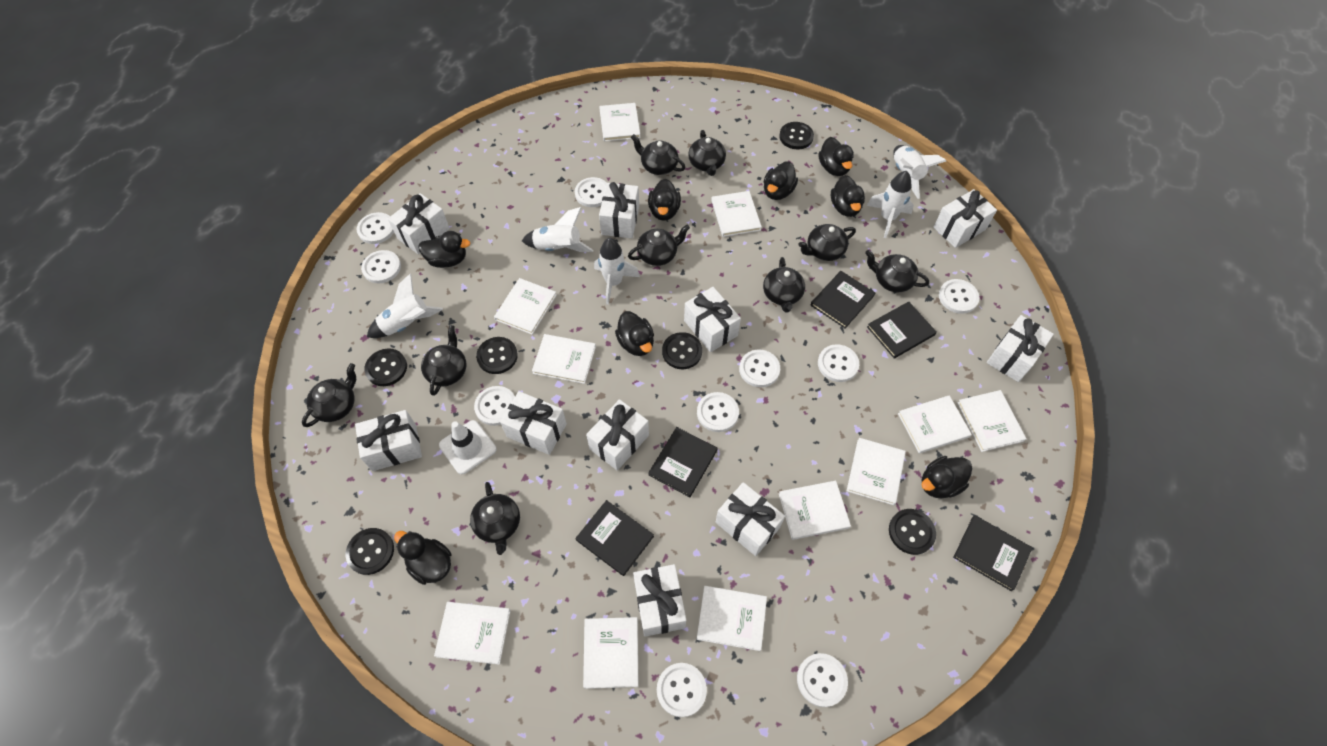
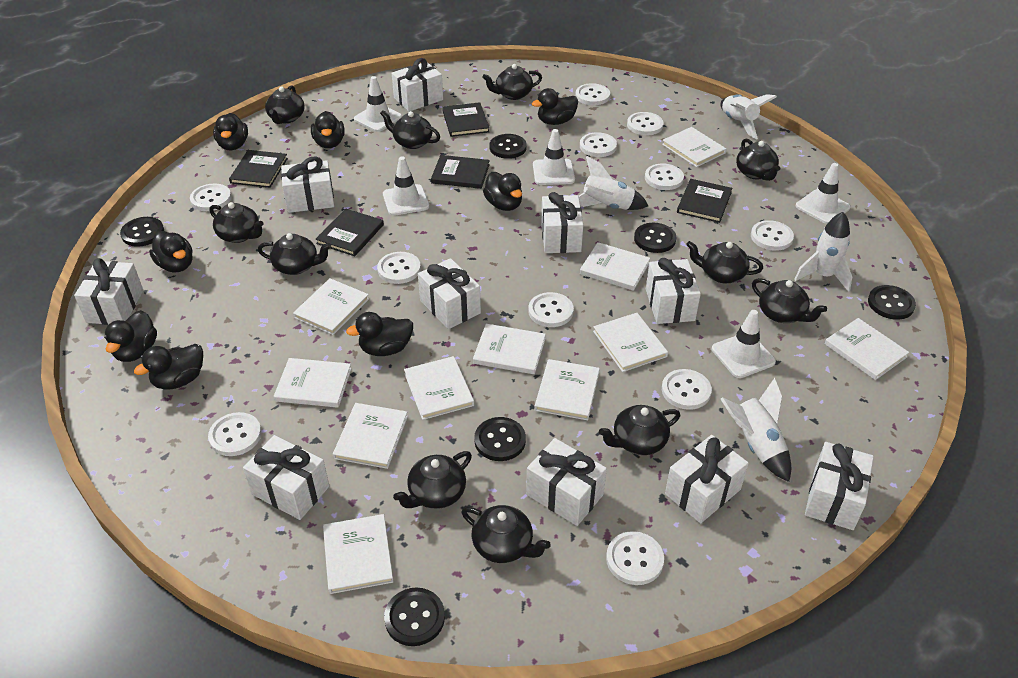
black teapot: 9 -> 11
white button: 10 -> 11
white rocket: 5 -> 4
white traffic cone: 1 -> 5

